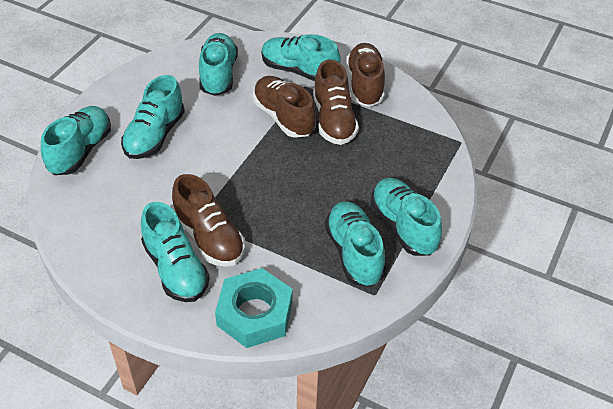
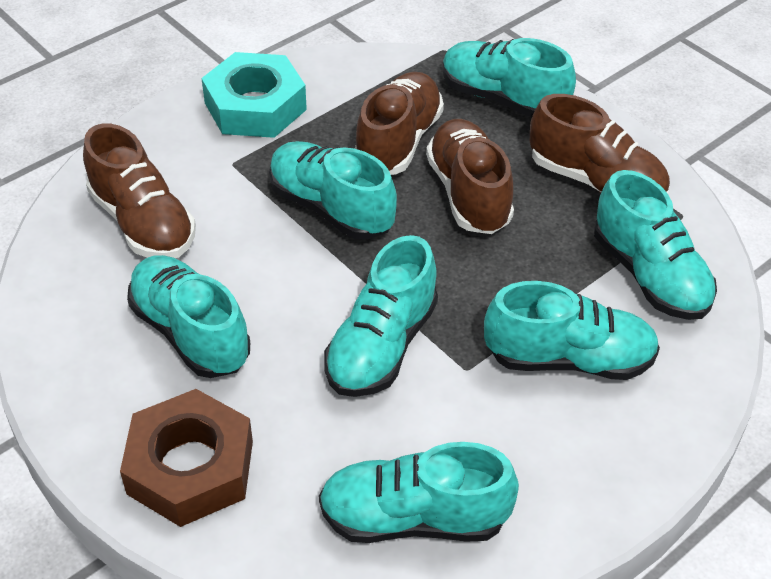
brown nut: 0 -> 1

